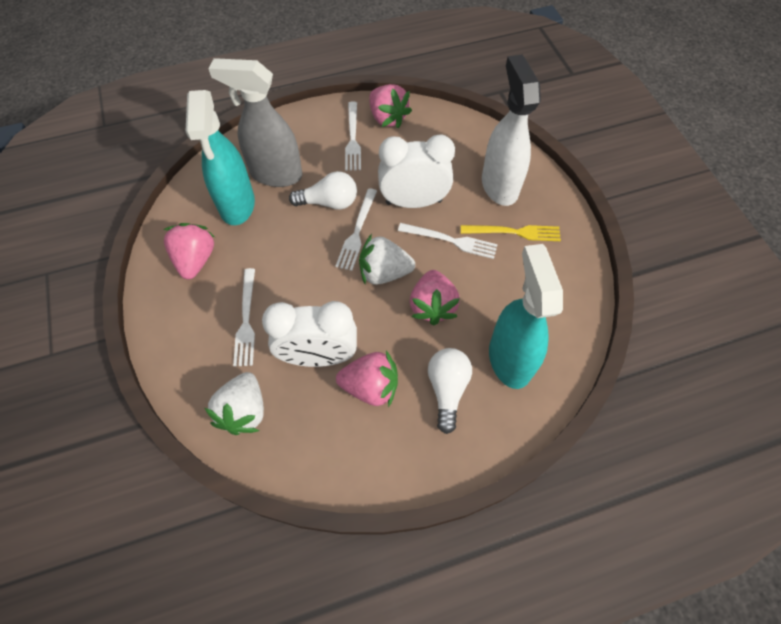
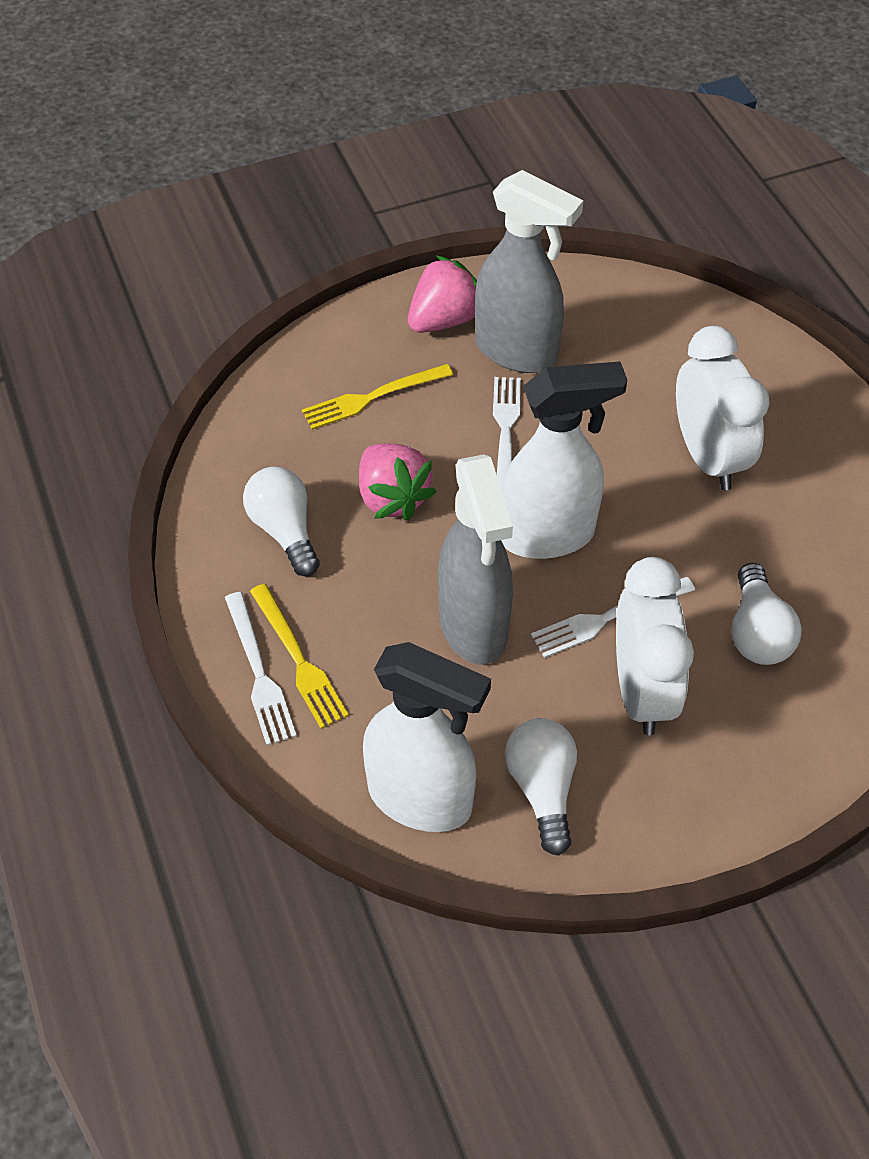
grey spray bottle: 1 -> 2
pink strawberry: 4 -> 2
turquoise spray bottle: 2 -> 0
white fork: 4 -> 3
white light bulb: 2 -> 3
white spray bottle: 1 -> 2
white strawberry: 2 -> 0
yellow fork: 1 -> 2

